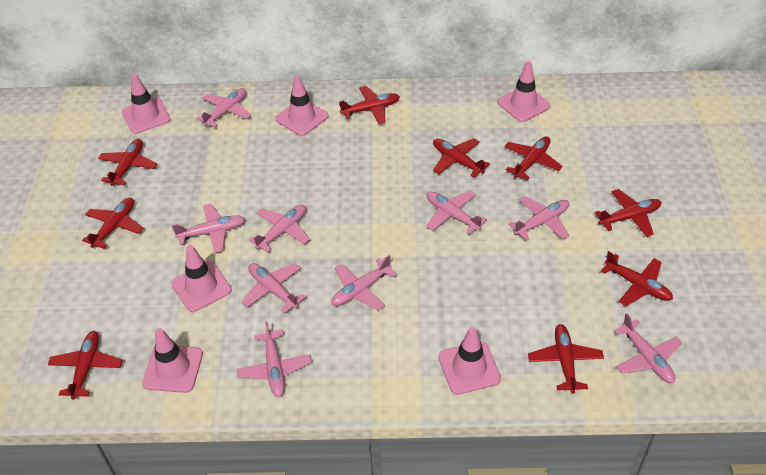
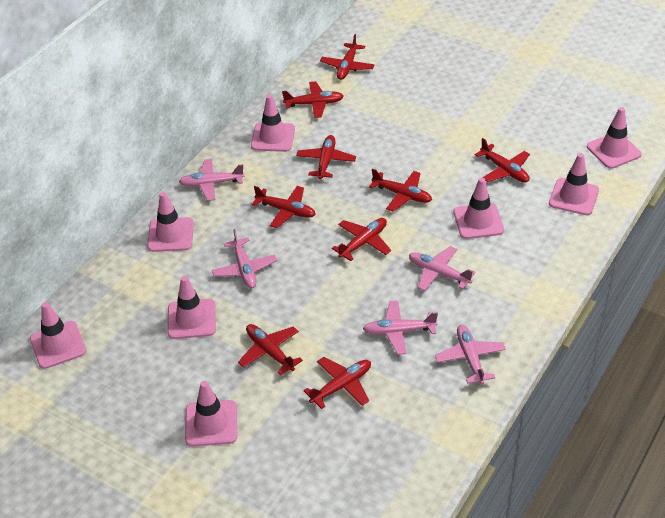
pink plane: 9 -> 5
pink traffic cone: 6 -> 8

